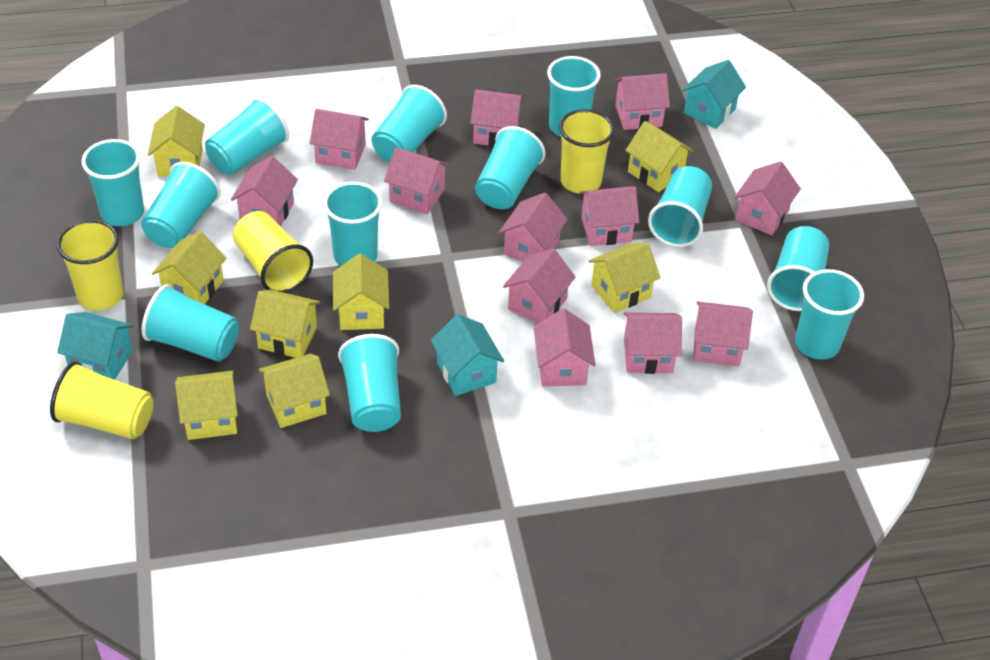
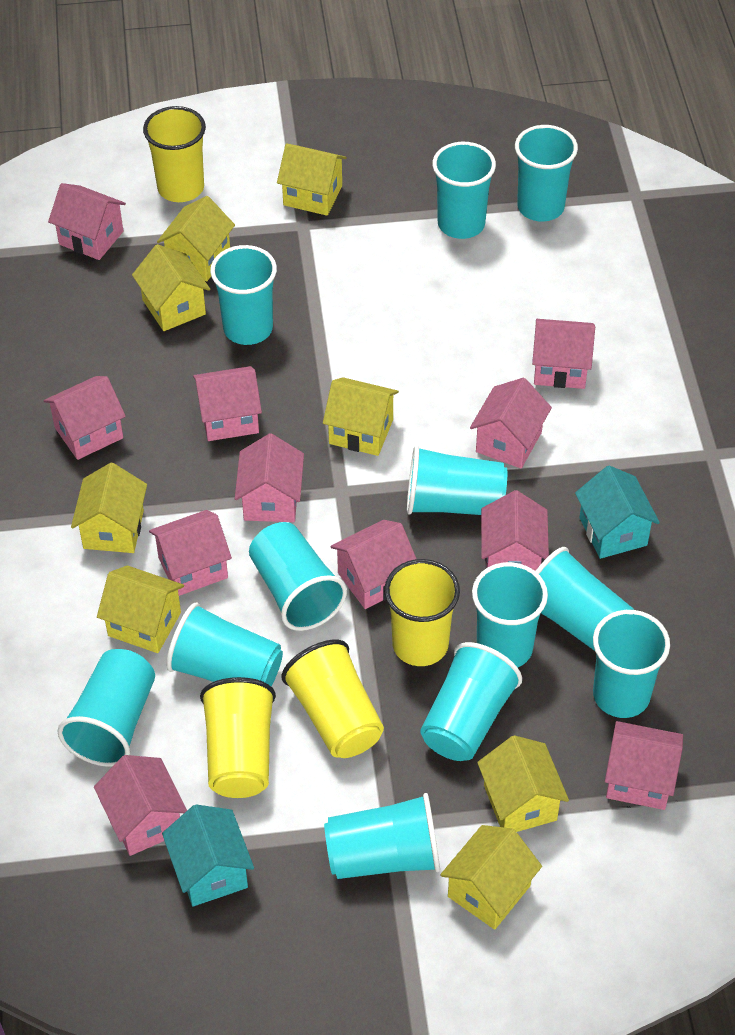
pink house: 12 -> 11
turquoise house: 3 -> 2

